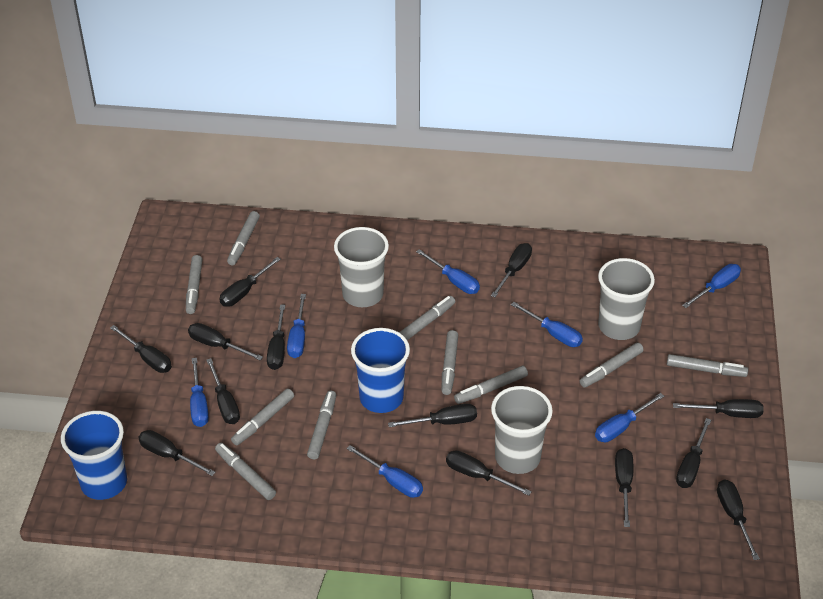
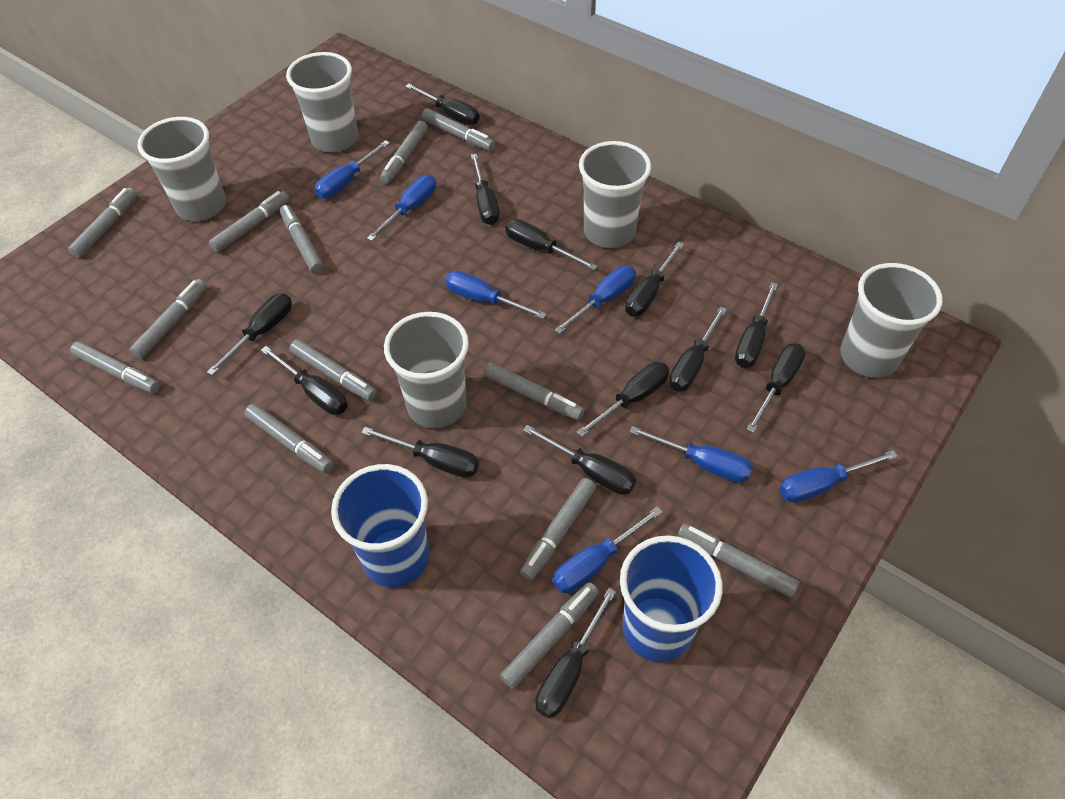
grey cup: 3 -> 5
grey marker: 10 -> 13

